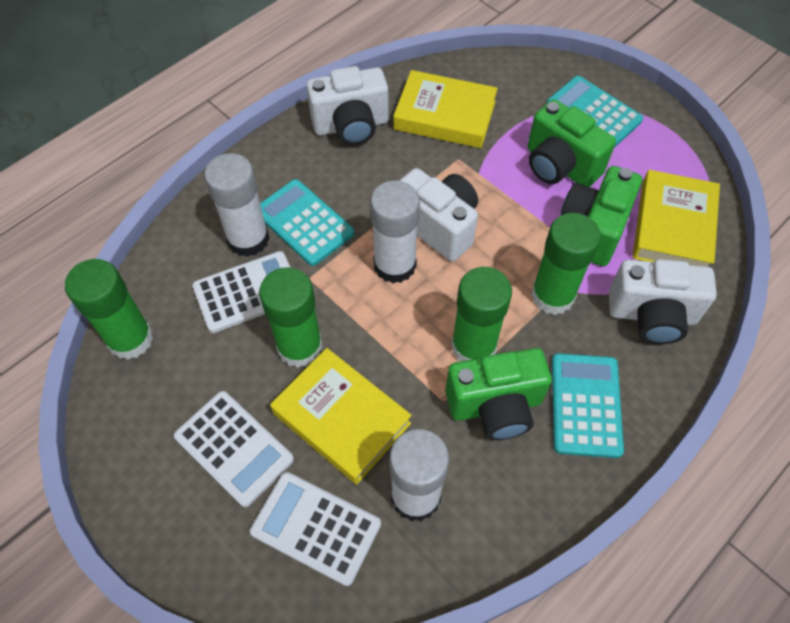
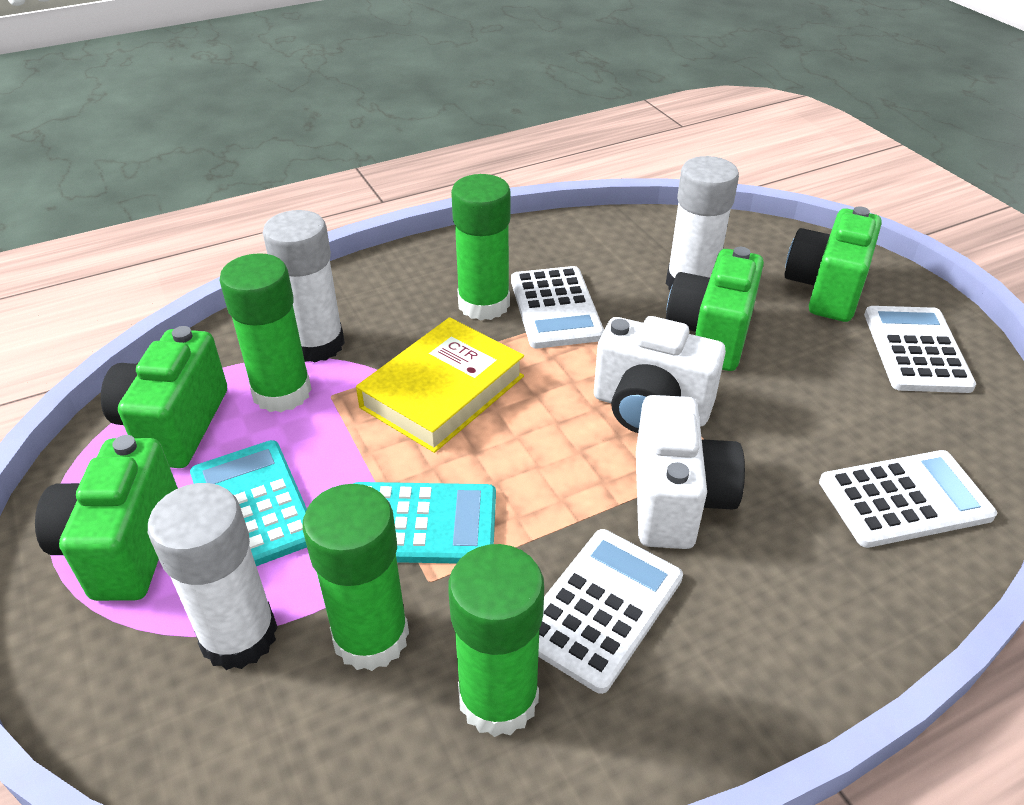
green camera: 3 -> 4
turquoise calculator: 3 -> 2
white calculator: 3 -> 4
white camera: 3 -> 2
yellow book: 3 -> 1

